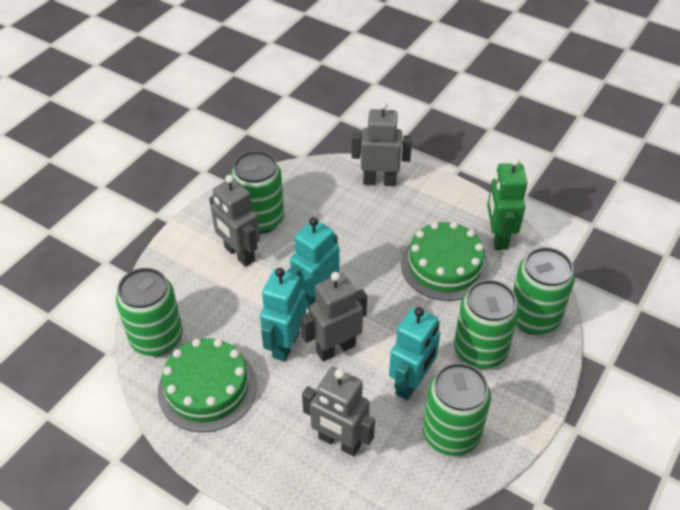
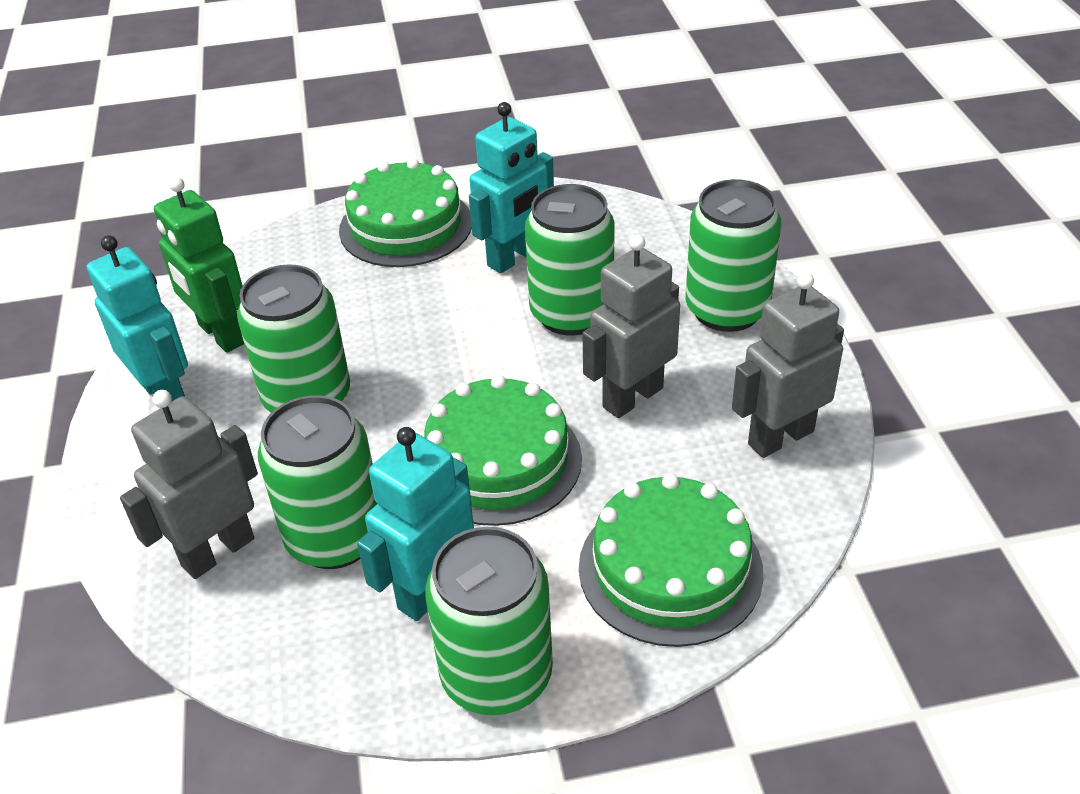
green cake: 2 -> 3
grey robot: 4 -> 3

